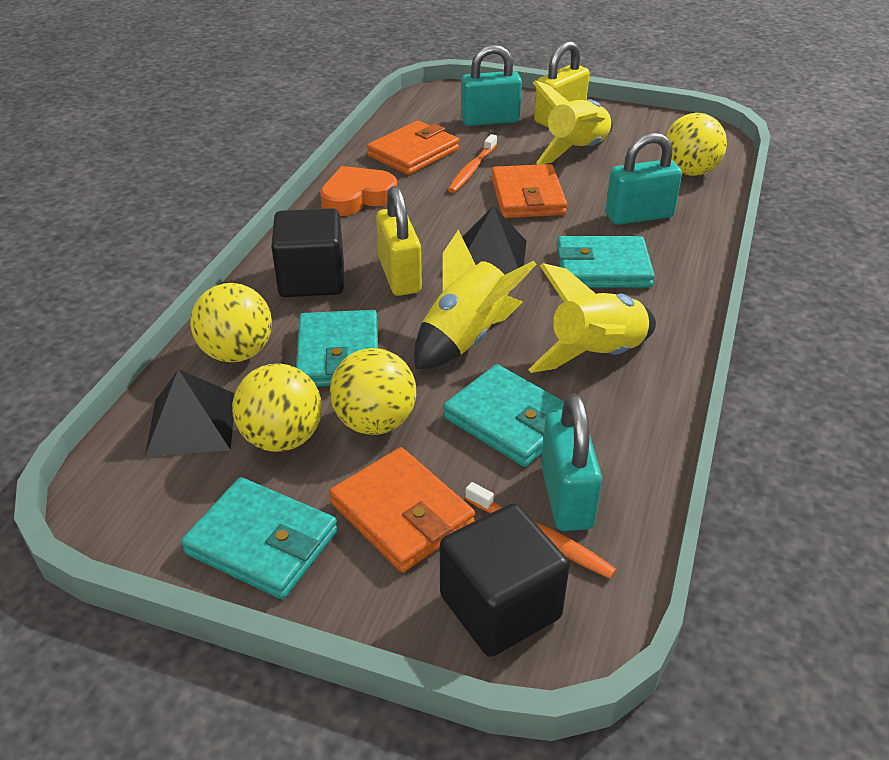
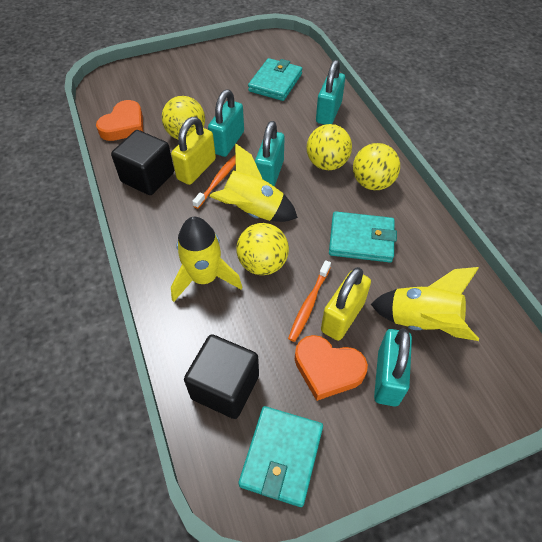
black pyramid: 2 -> 0
orange heart: 1 -> 2
orange wallet: 3 -> 0
turquoise padlock: 3 -> 4
turquoise wallet: 4 -> 3

